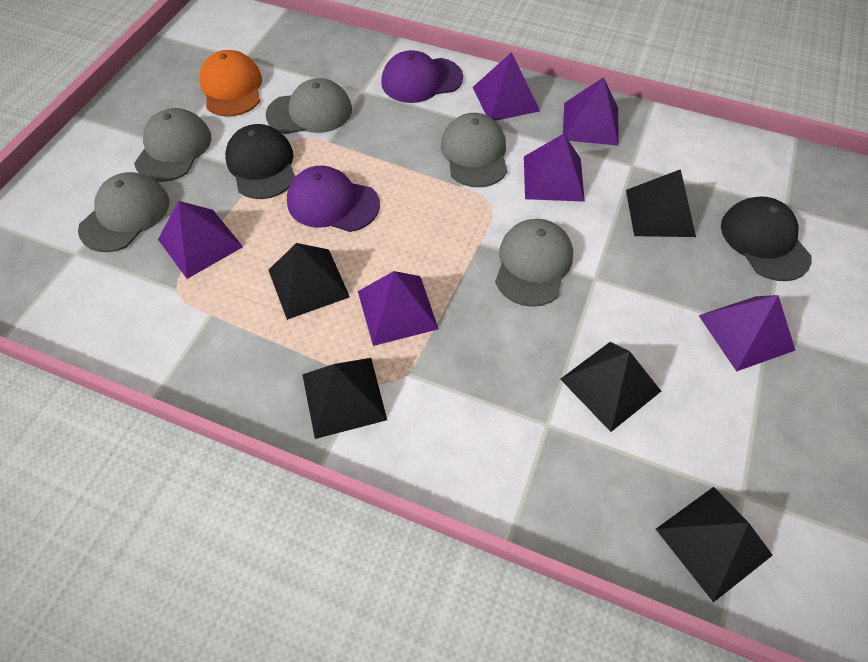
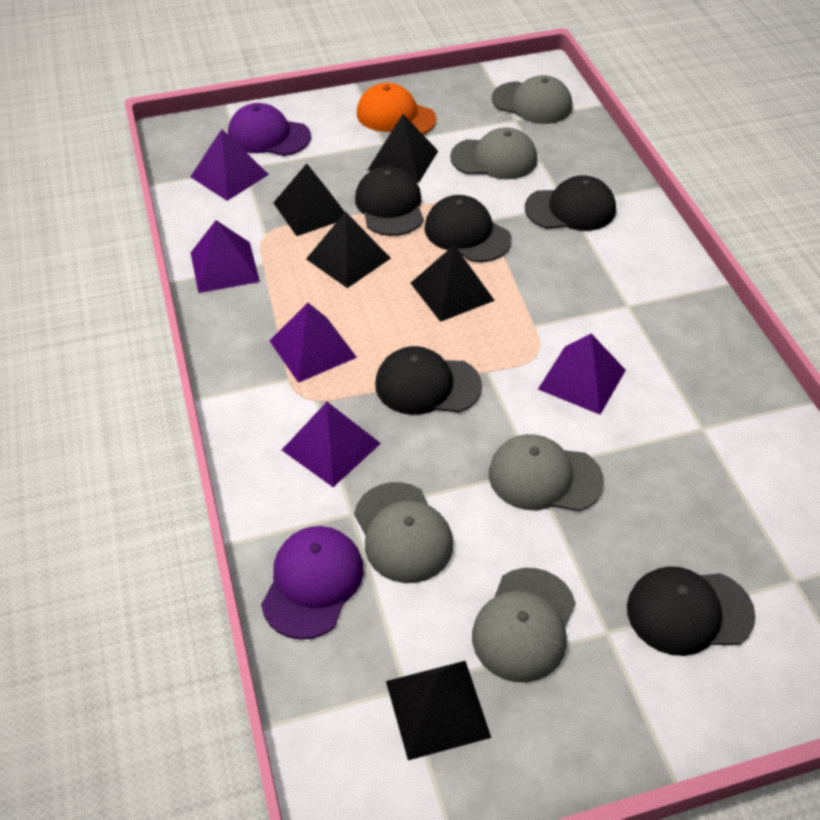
black cap: 2 -> 5
purple pyramid: 6 -> 5

